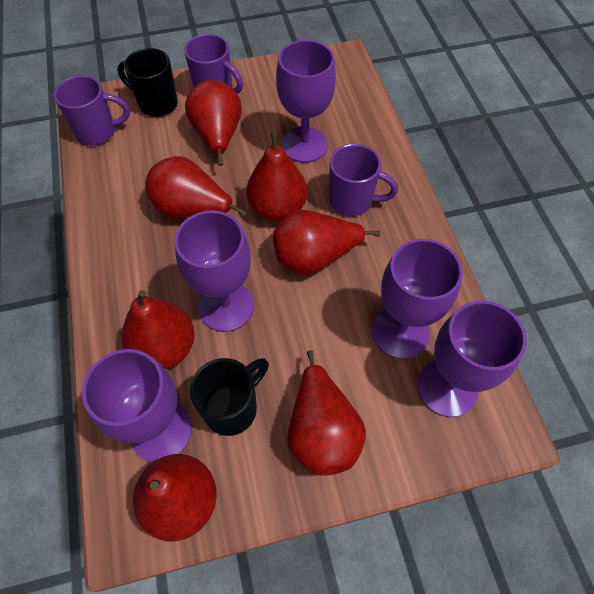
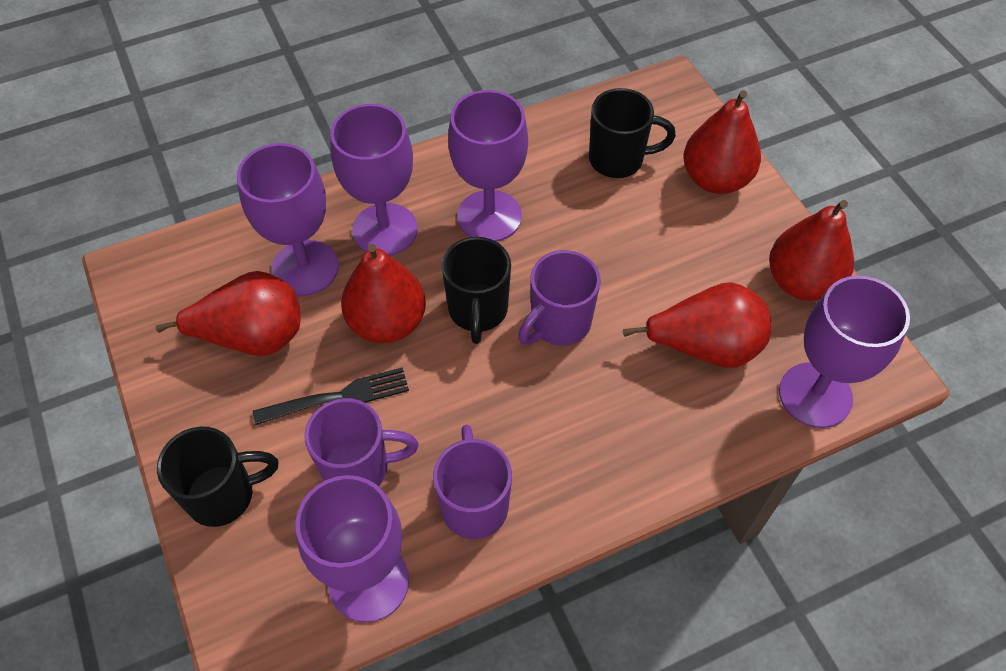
black fork: 0 -> 1
black mug: 2 -> 3
red pear: 7 -> 5

